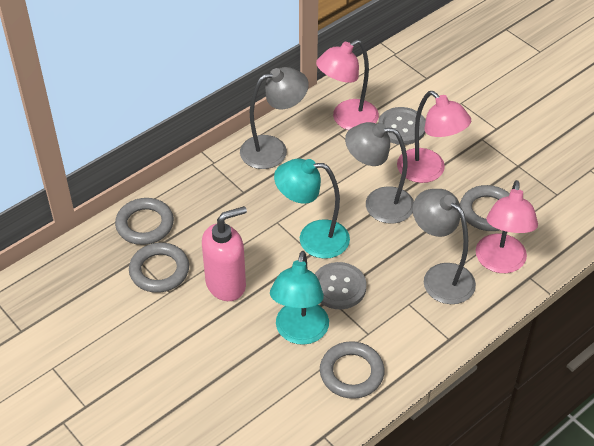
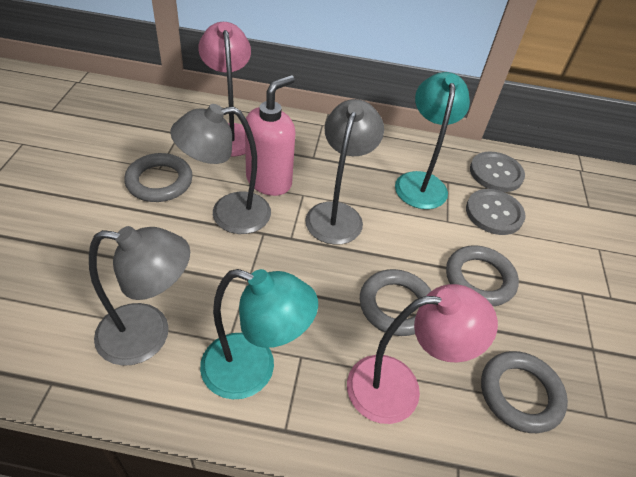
pink lamp: 3 -> 2

